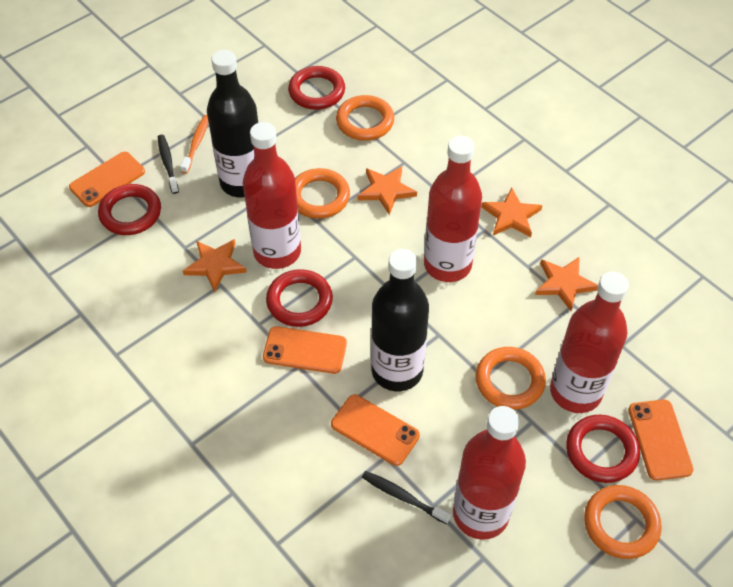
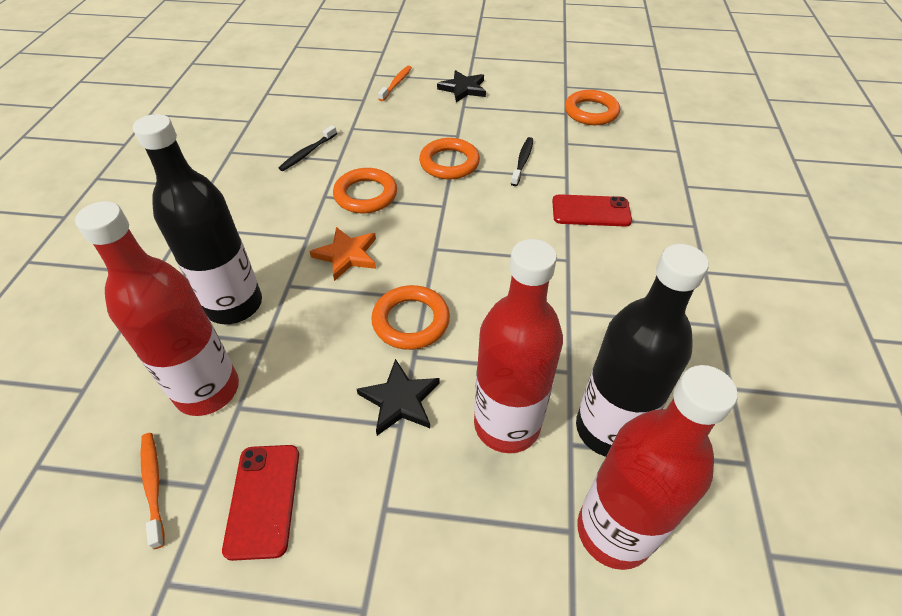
black star: 0 -> 2
orange phone: 4 -> 0
orange star: 4 -> 1
orange toothbrush: 1 -> 2
red bottle: 4 -> 3
red phone: 0 -> 2
red ring: 4 -> 0

